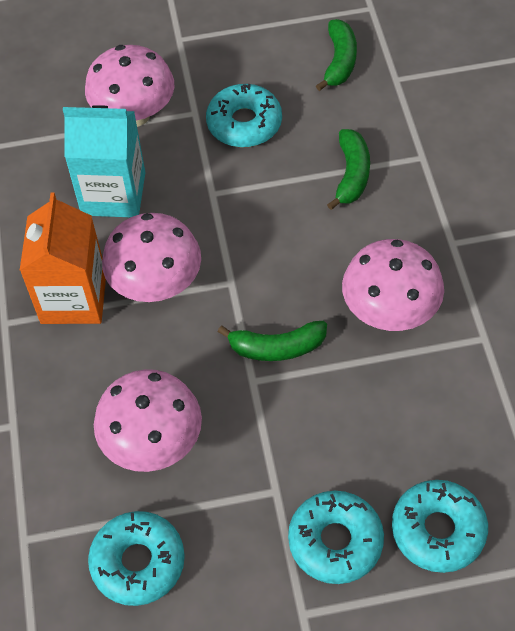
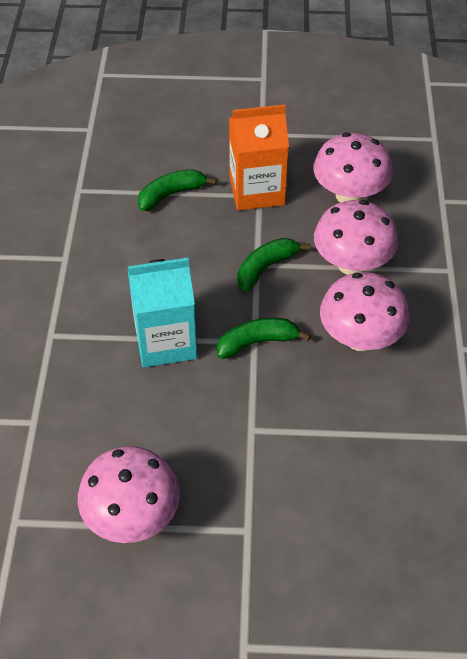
turquoise donut: 4 -> 0

